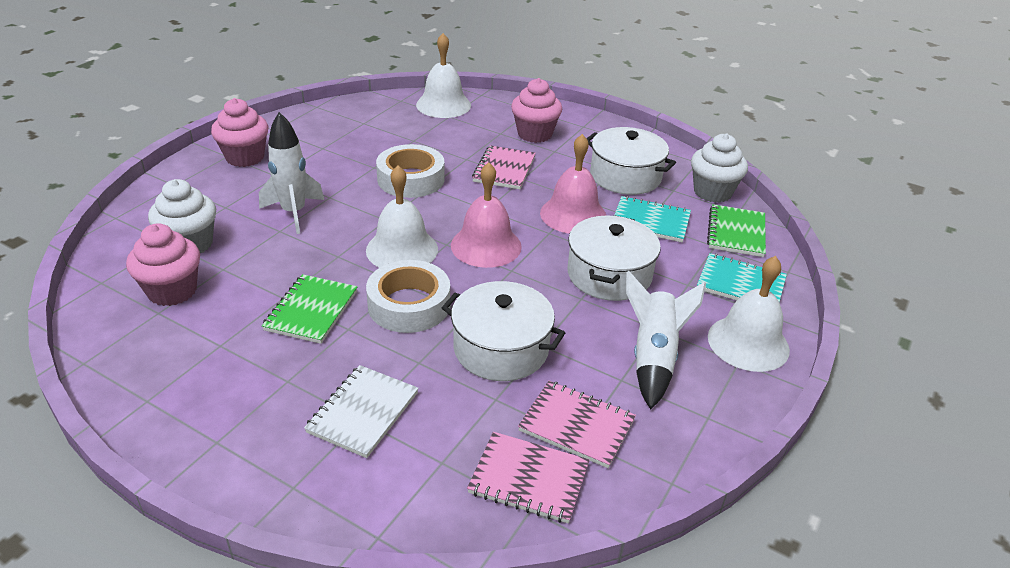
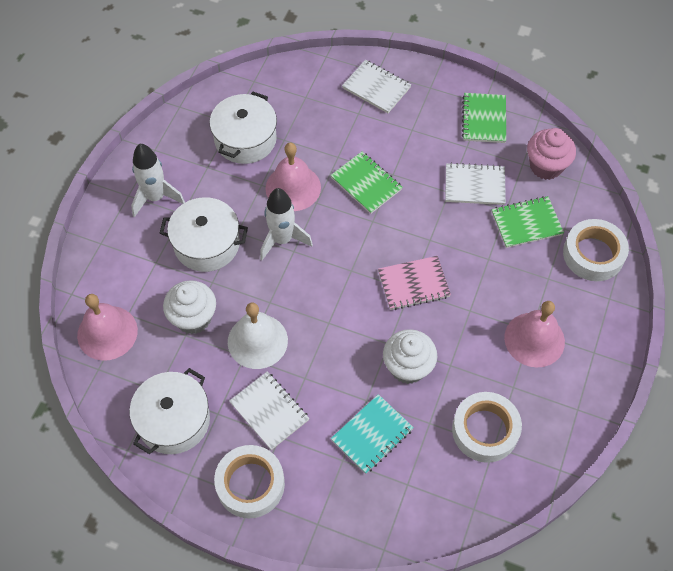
green notebook: 2 -> 3
pink bell: 2 -> 3
pink cupcake: 3 -> 1
pink notebook: 3 -> 1
turquoise notebook: 2 -> 1
white bell: 3 -> 1
white notebook: 1 -> 3
white tape: 2 -> 3

